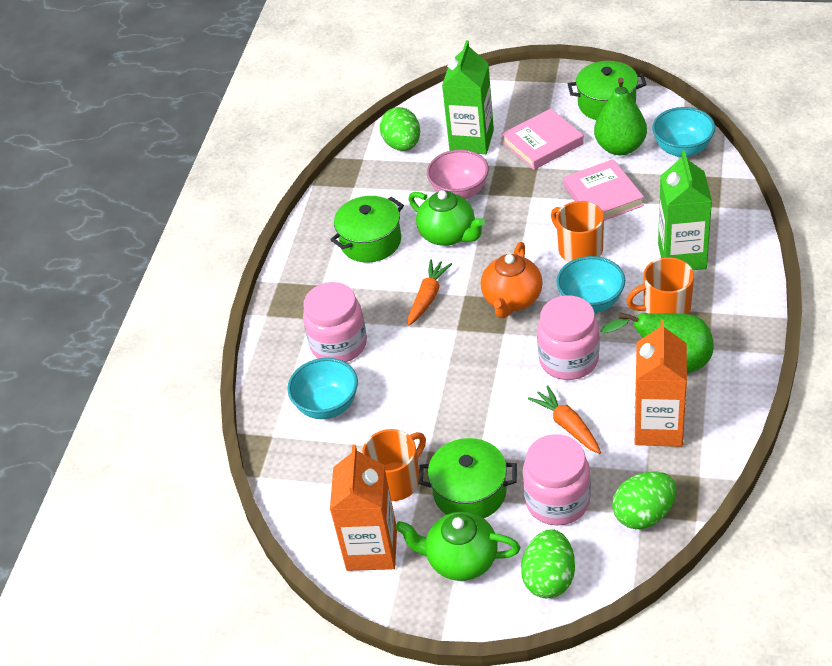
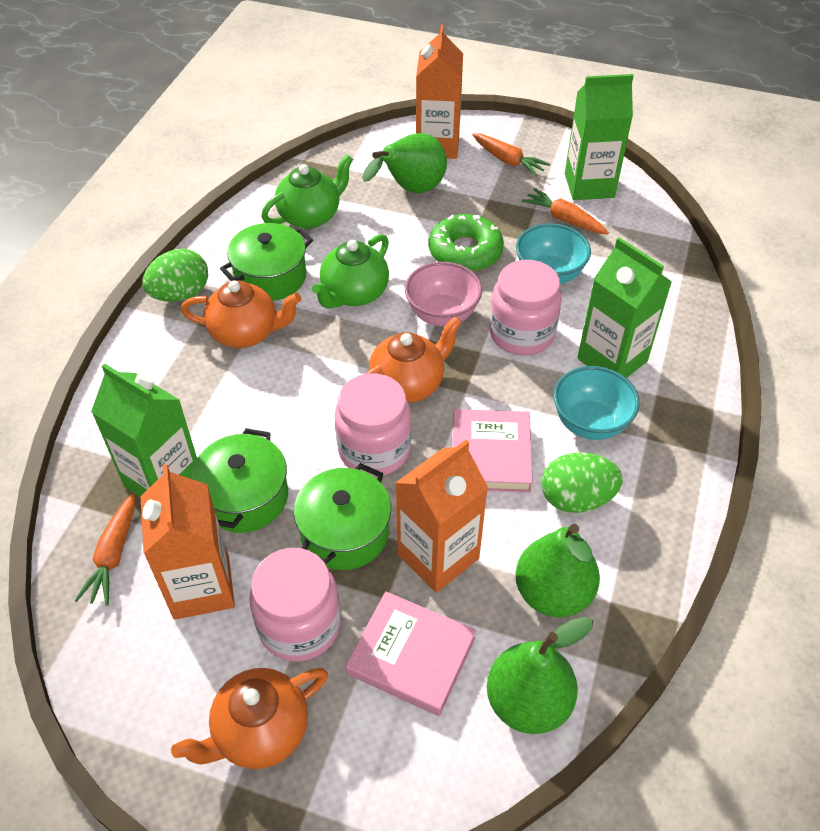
green carton: 2 -> 3
green donut: 0 -> 1
green egg: 3 -> 2
green pear: 2 -> 3
orange carrot: 2 -> 3
orange carton: 2 -> 3
orange mug: 3 -> 0
orange teapot: 1 -> 3
turquoise bowl: 3 -> 2

